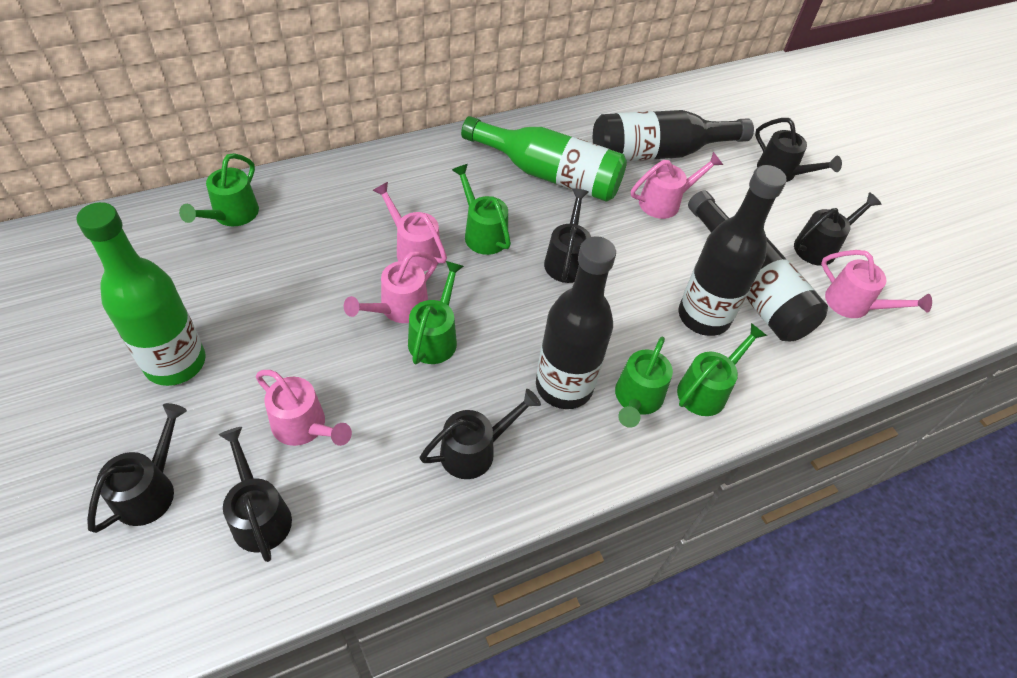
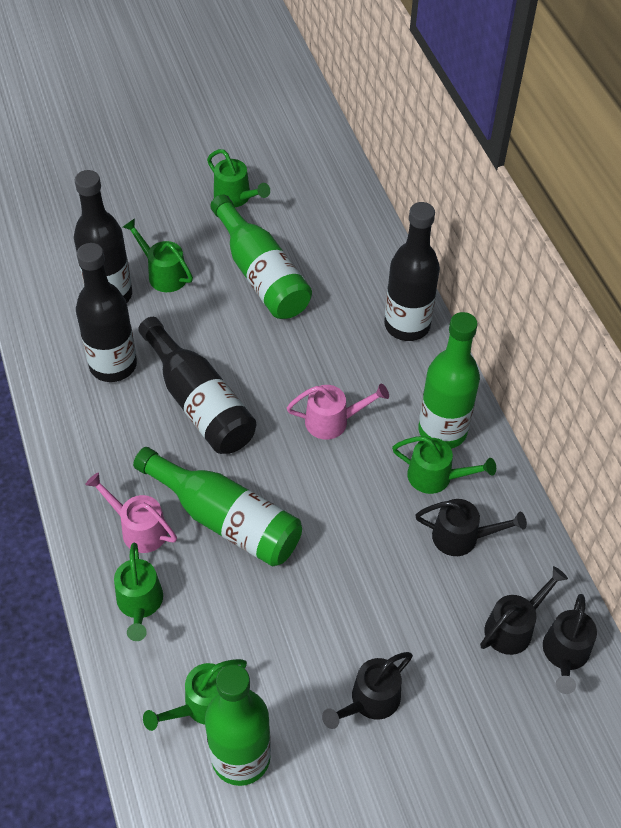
black watering can: 6 -> 4
green bottle: 2 -> 4
pink watering can: 5 -> 2

